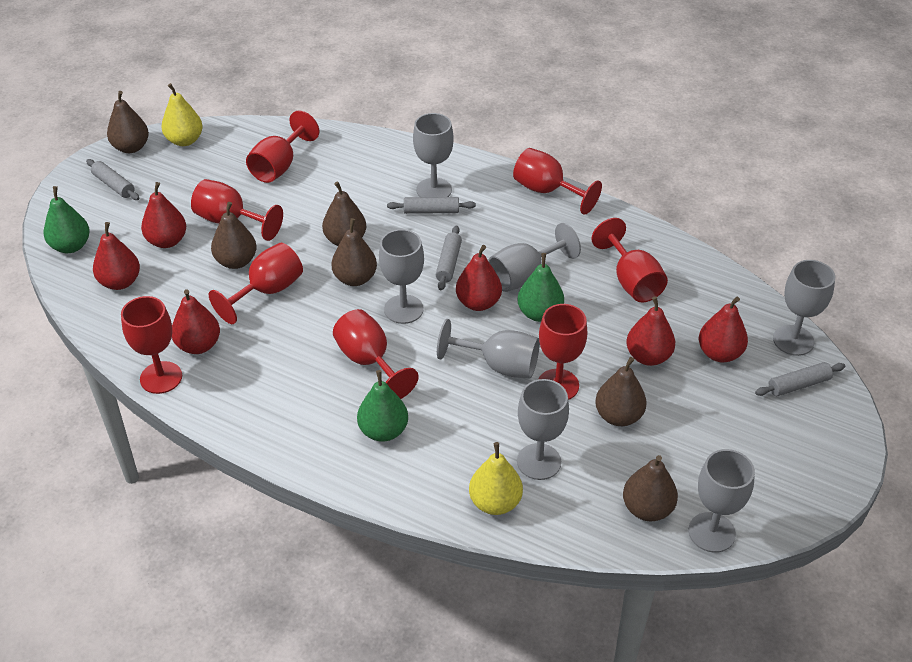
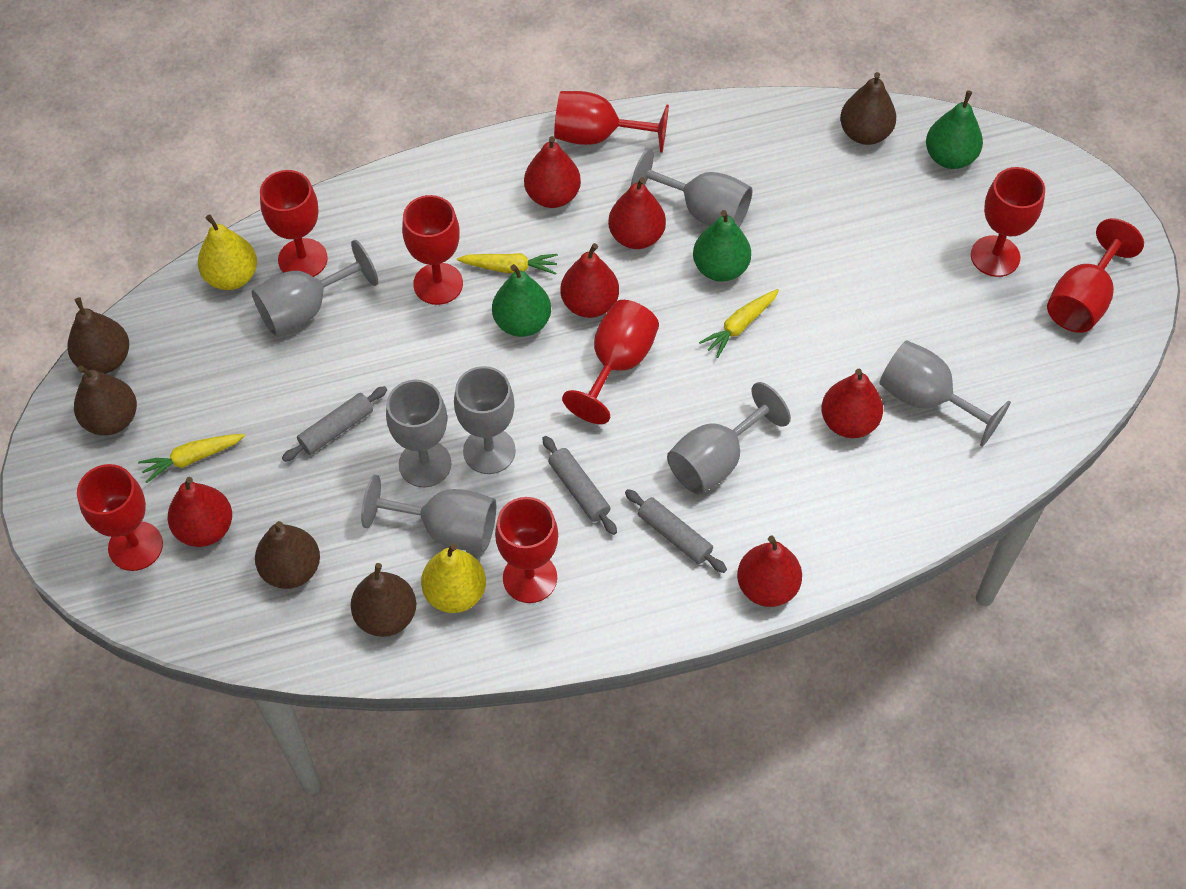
brown pear: 6 -> 5
grey rolling pin: 4 -> 3
yellow carrot: 0 -> 3

